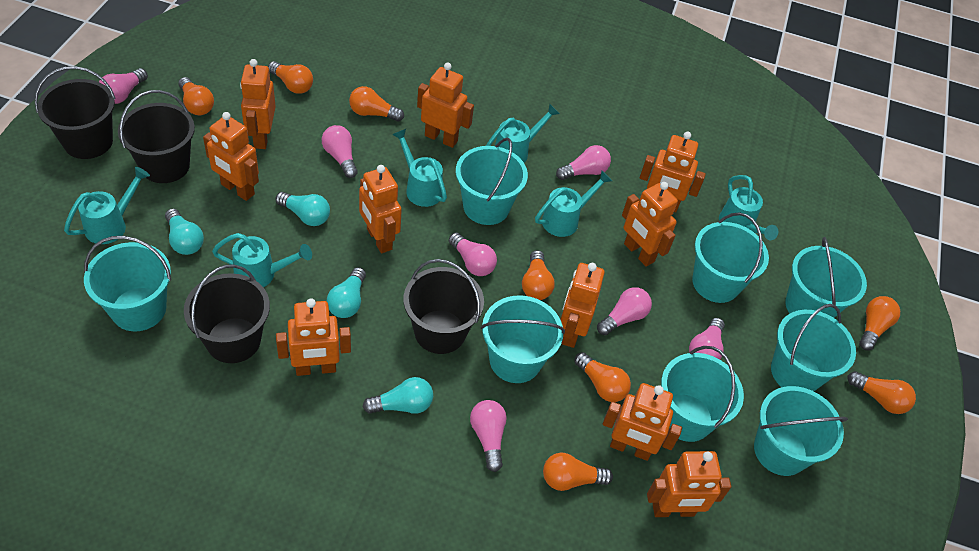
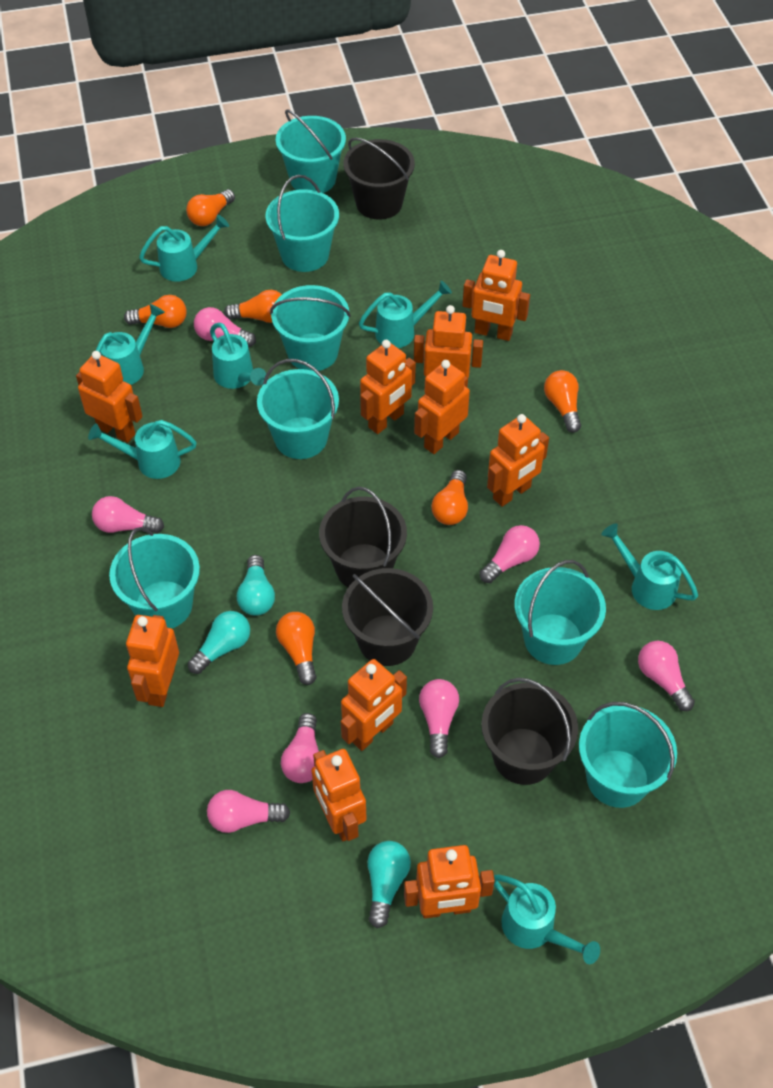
orange light bulb: 8 -> 6
turquoise bucket: 8 -> 7
turquoise light bulb: 4 -> 3
turquoise watering can: 6 -> 7

